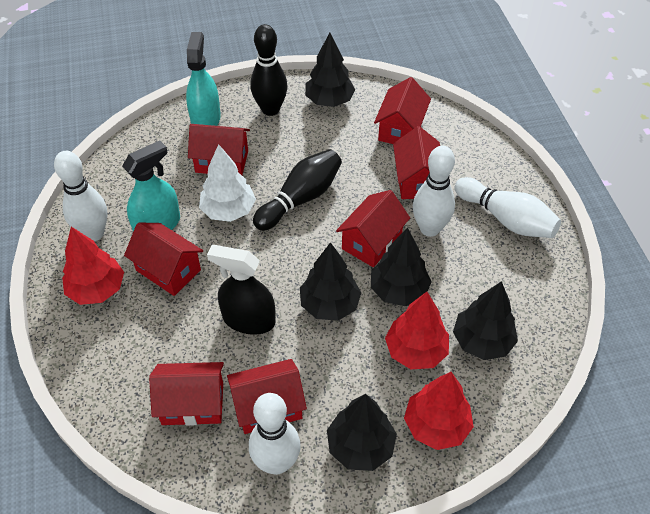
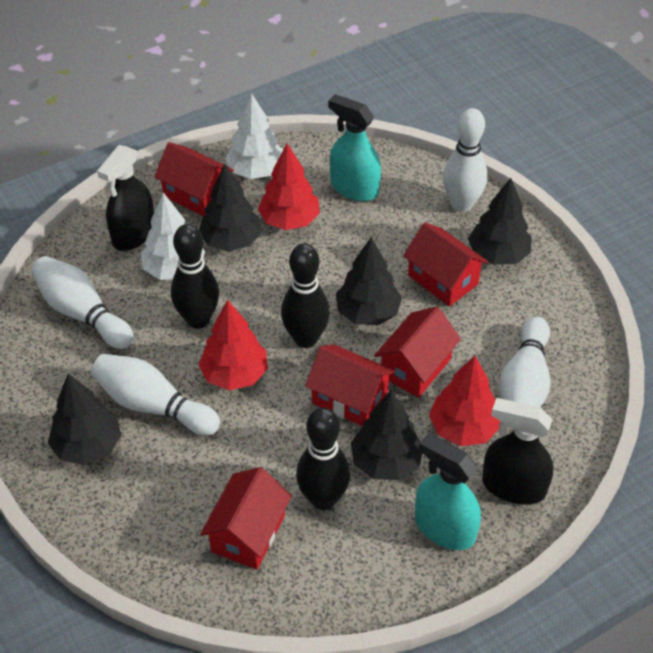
black bowling pin: 2 -> 3
black spray bottle: 1 -> 2
red house: 7 -> 5
white tree: 1 -> 2

